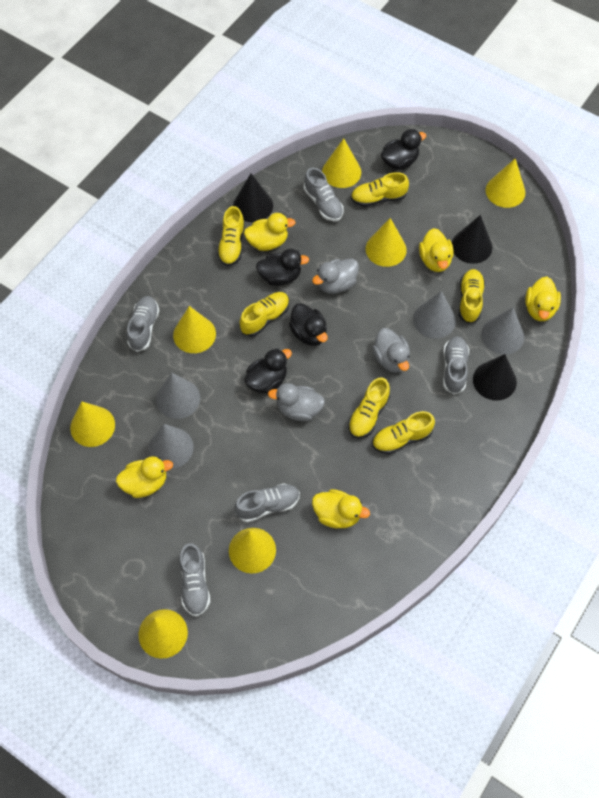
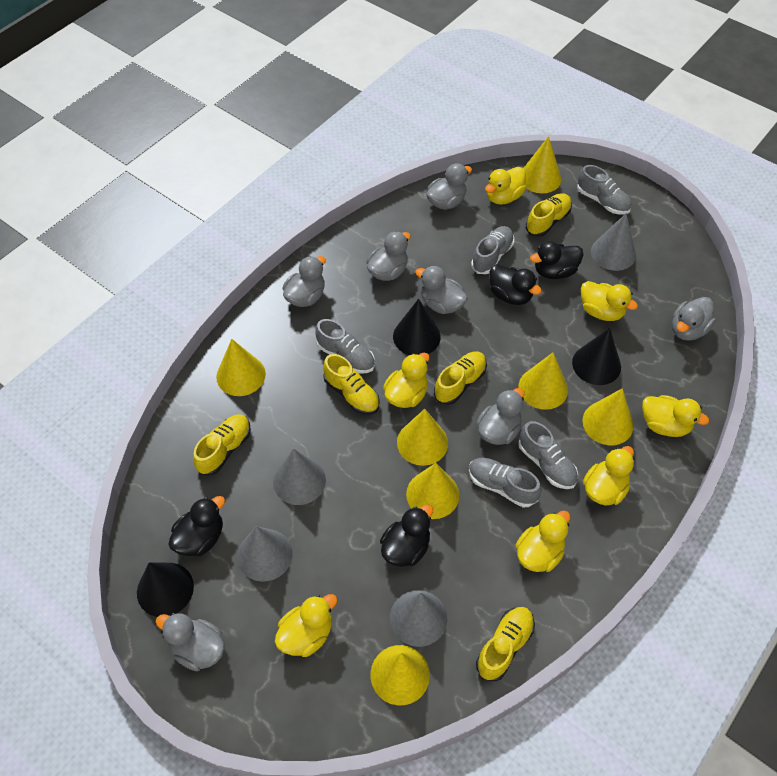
grey duck: 3 -> 7
yellow duck: 5 -> 7
yellow shoe: 6 -> 5

